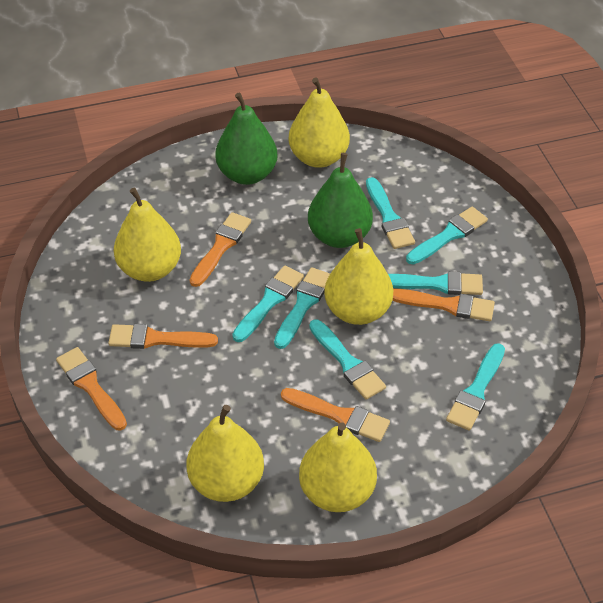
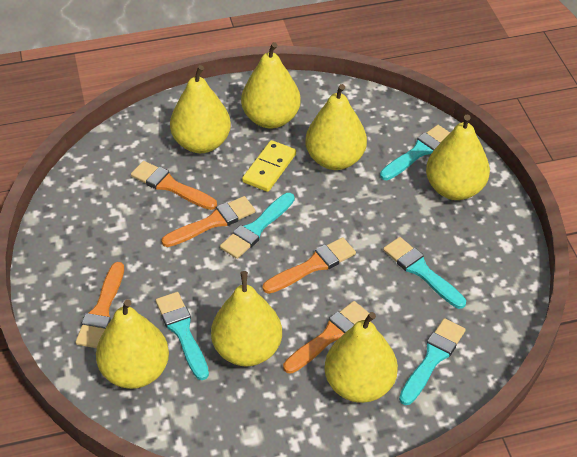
green pear: 2 -> 0
turquoise brush: 7 -> 5
yellow domino: 0 -> 1
yellow pear: 5 -> 7

